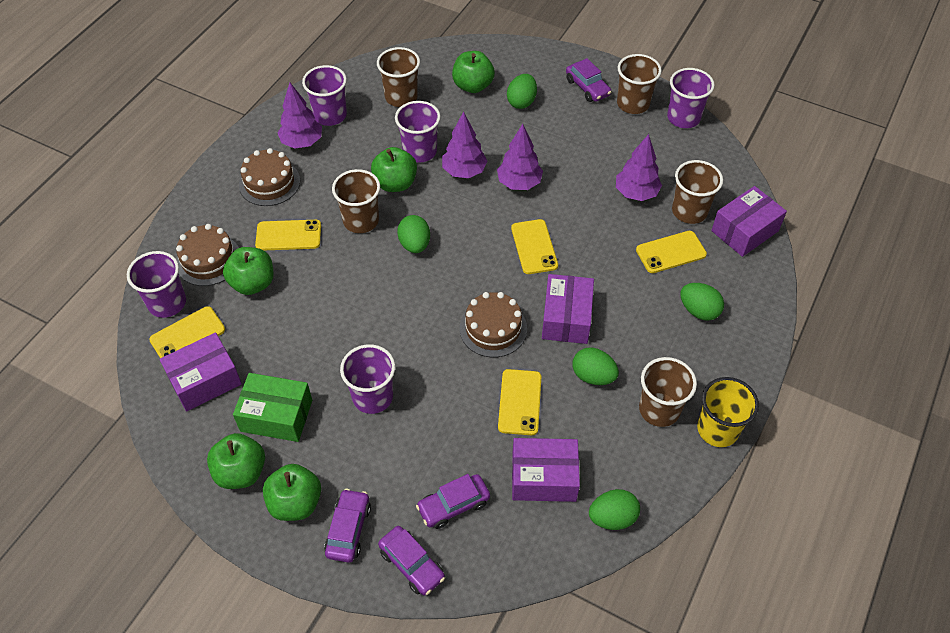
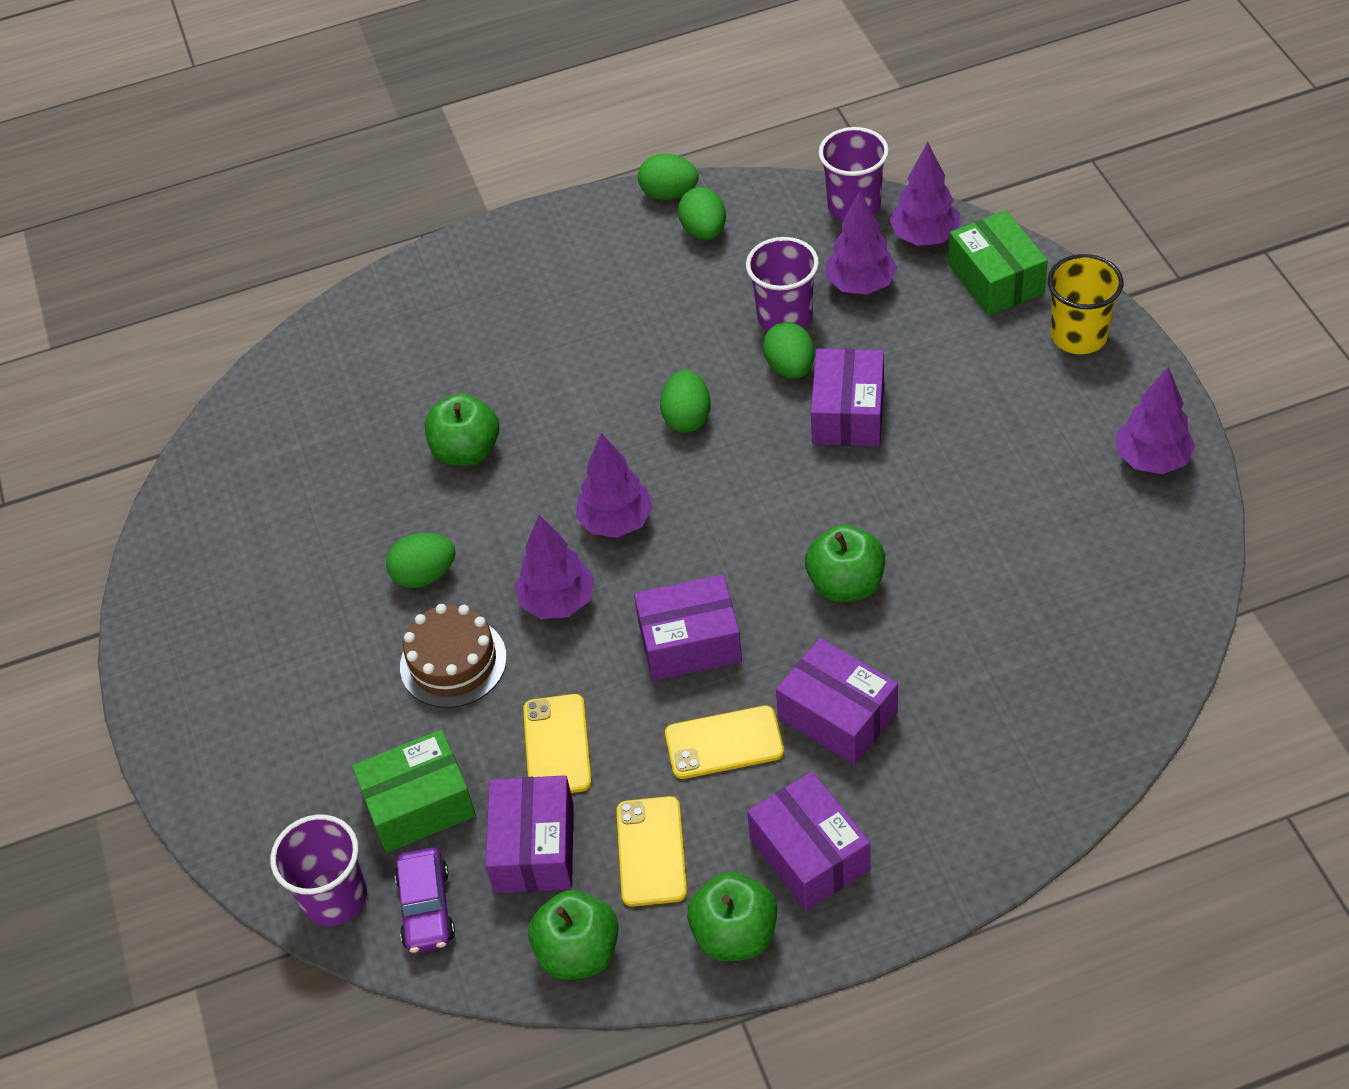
brown cake: 3 -> 1
brown cup: 5 -> 0
green apple: 5 -> 4
green box: 1 -> 2
purple box: 4 -> 5
purple car: 4 -> 1
purple cup: 5 -> 3
purple tree: 4 -> 5
yellow phone: 5 -> 3

